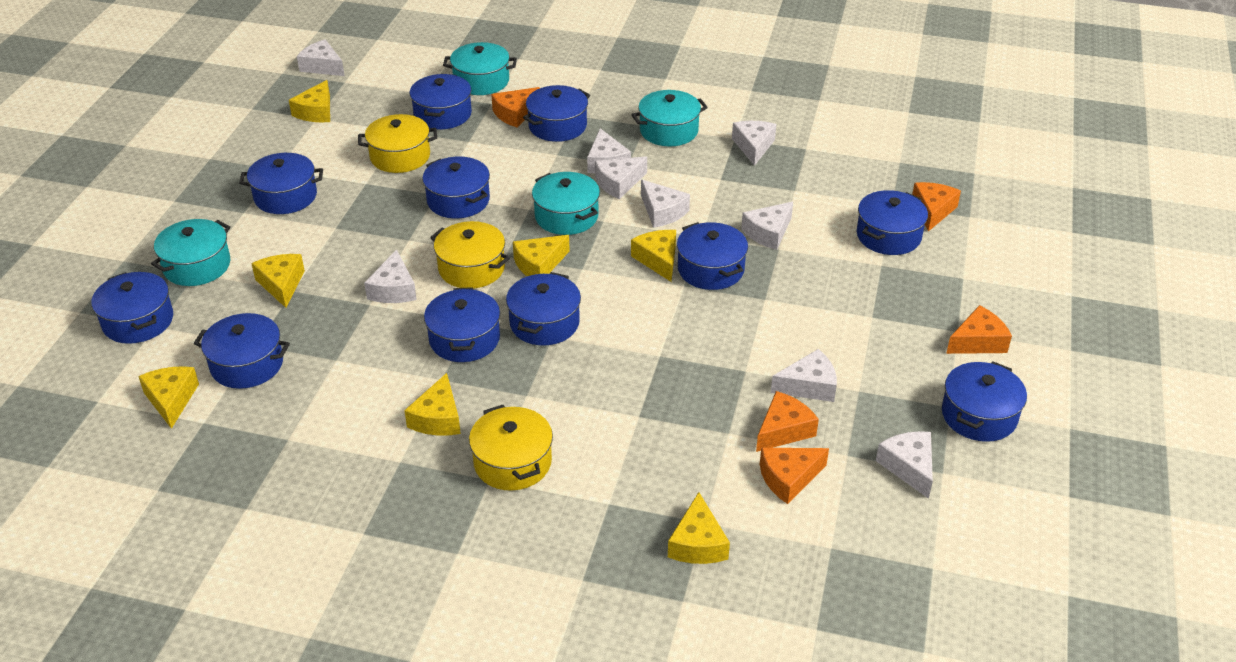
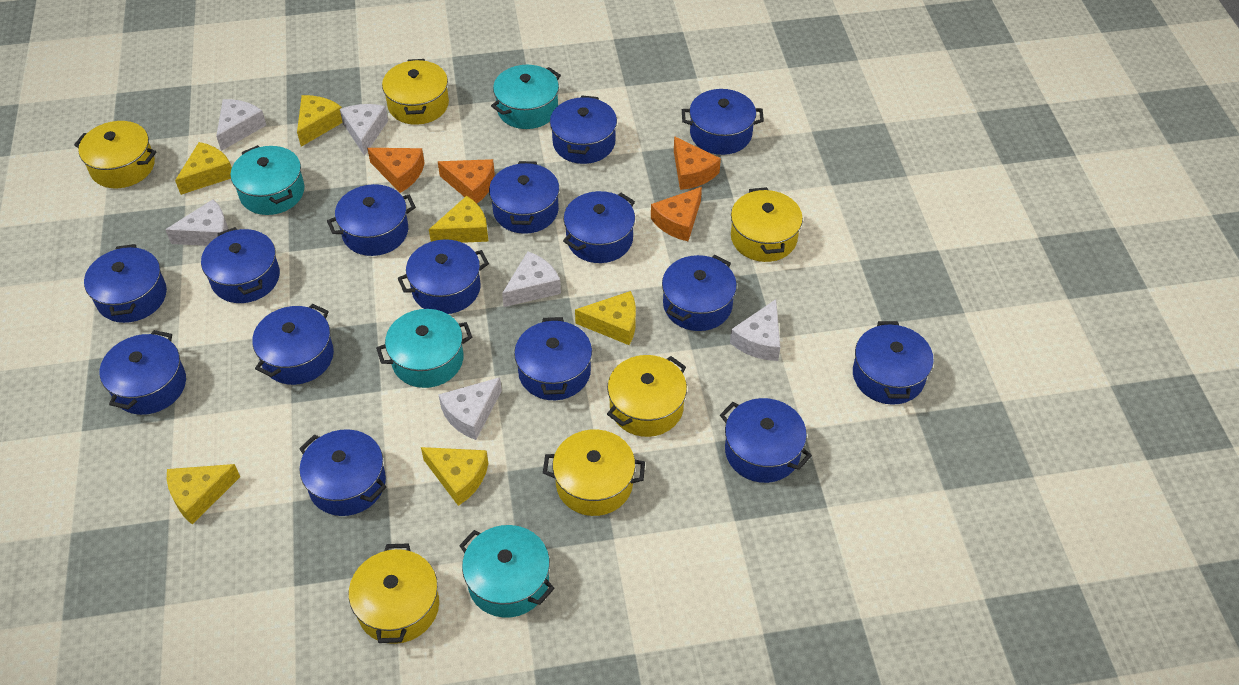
blue pot: 11 -> 15
orange cheese: 5 -> 4
white cheese: 9 -> 6
yellow cheese: 7 -> 6
yellow pot: 3 -> 6

